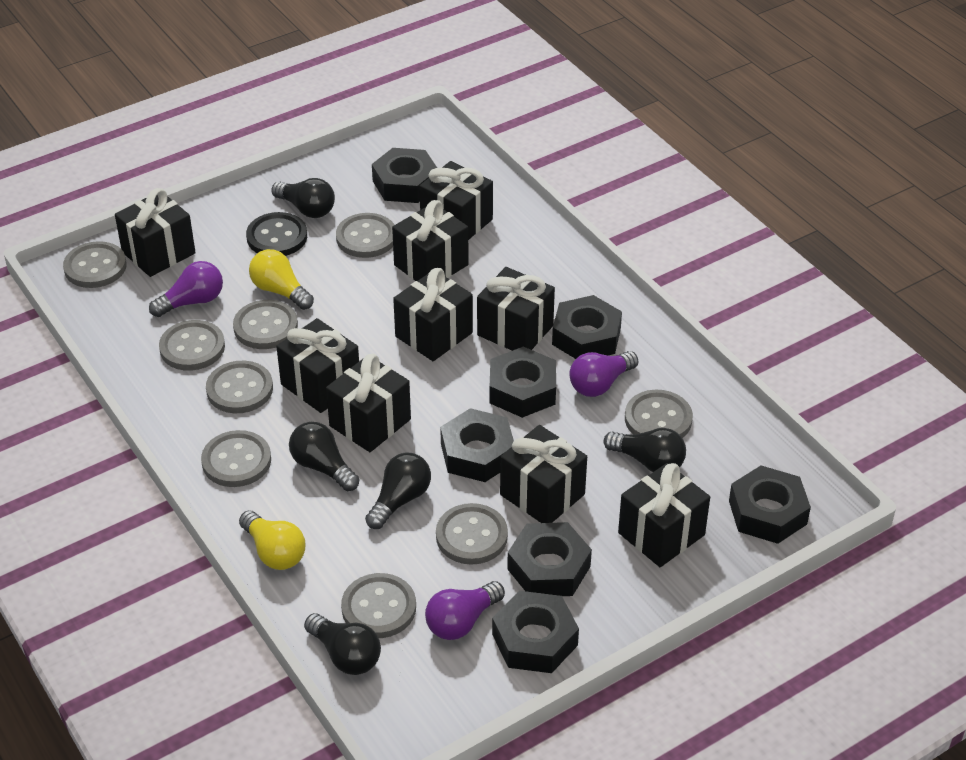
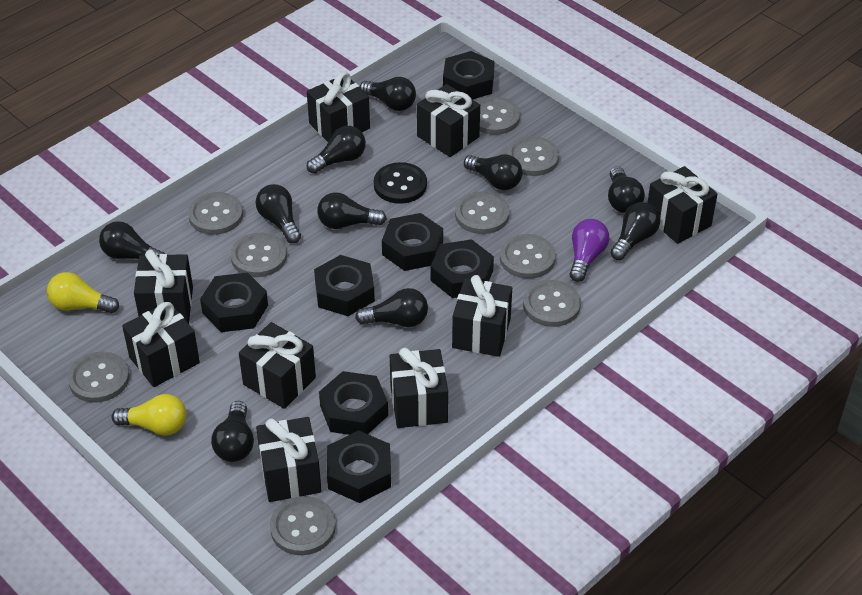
black light bulb: 5 -> 10
purple light bulb: 3 -> 1

